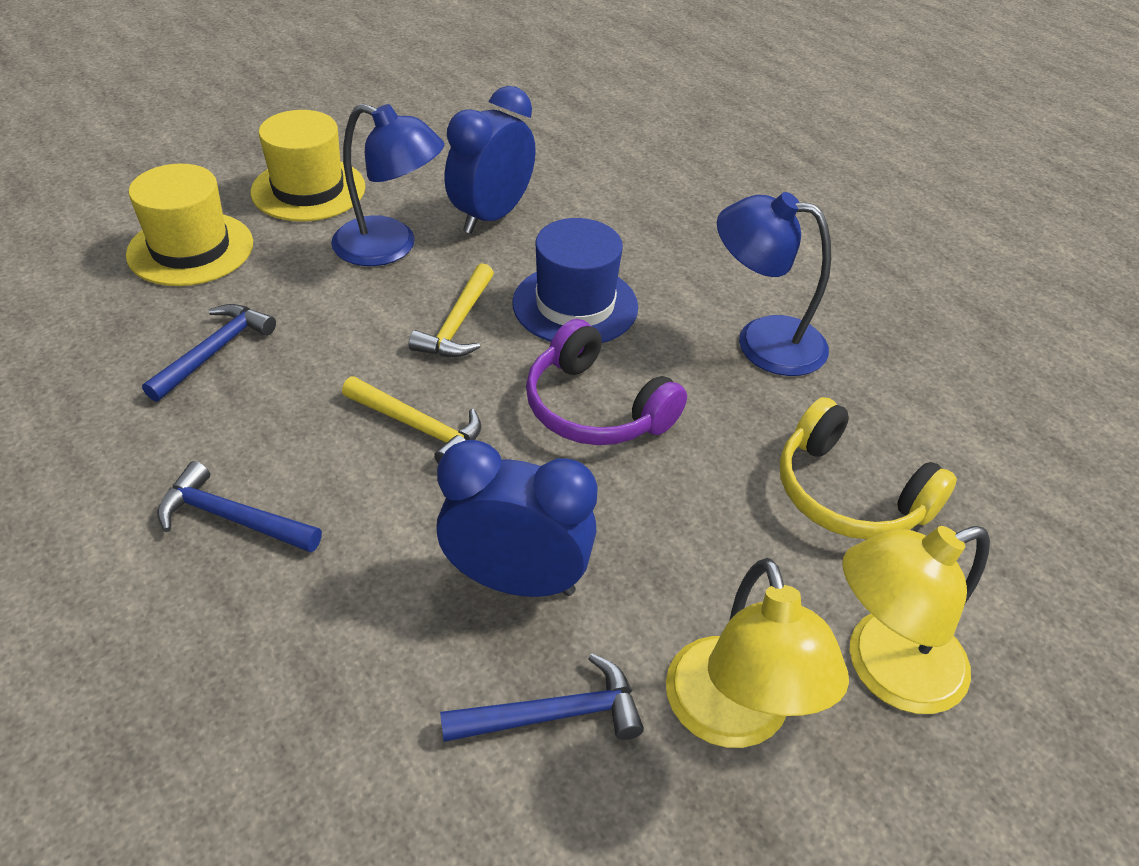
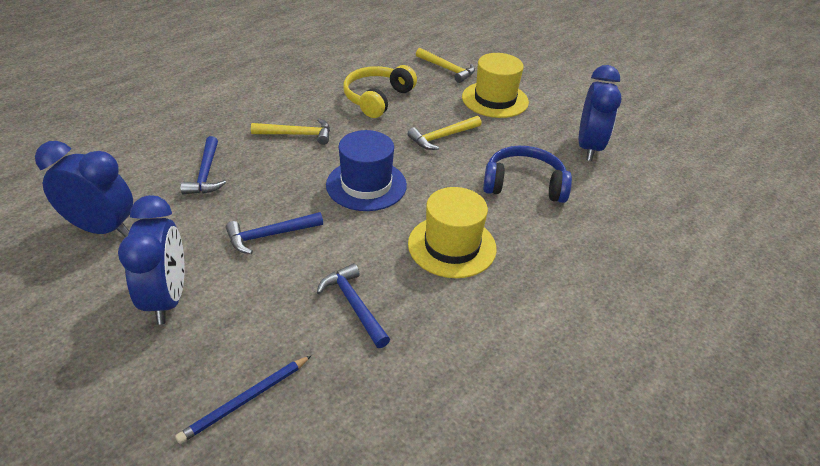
blue clock: 2 -> 3
blue headphones: 0 -> 1
blue lamp: 2 -> 0
blue pencil: 0 -> 1
purple headphones: 1 -> 0
yellow hammer: 2 -> 3
yellow lamp: 2 -> 0

